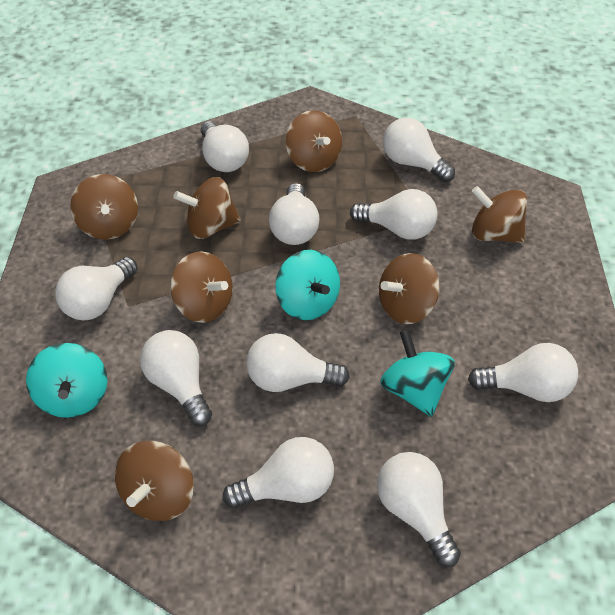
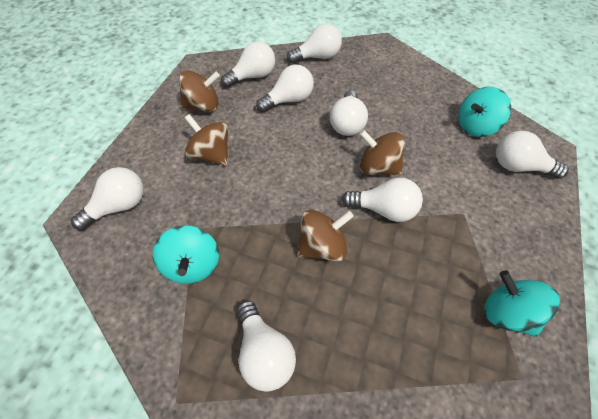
brown spinning top: 7 -> 4
white light bulb: 10 -> 8

